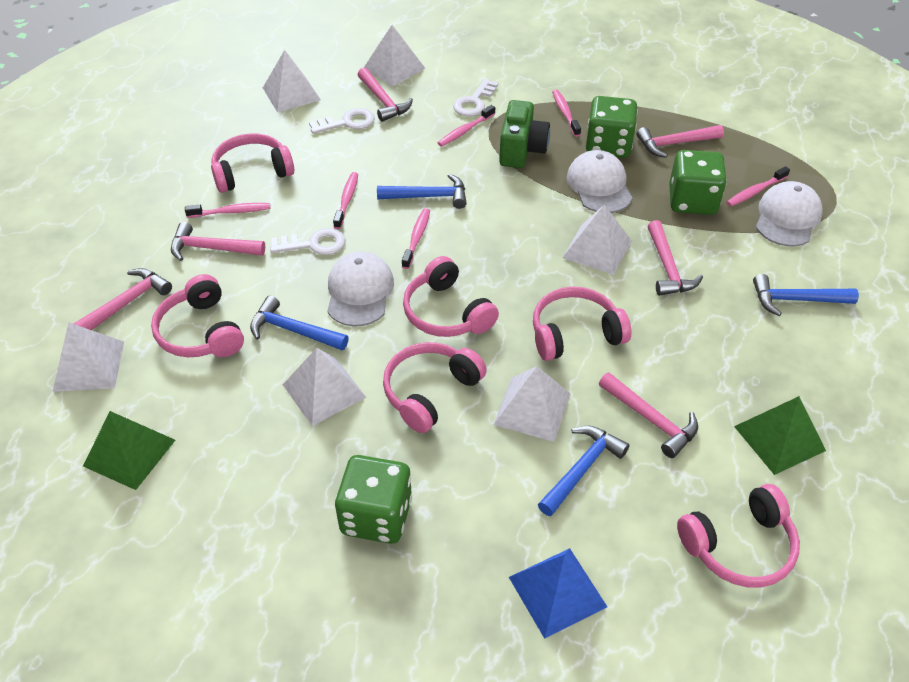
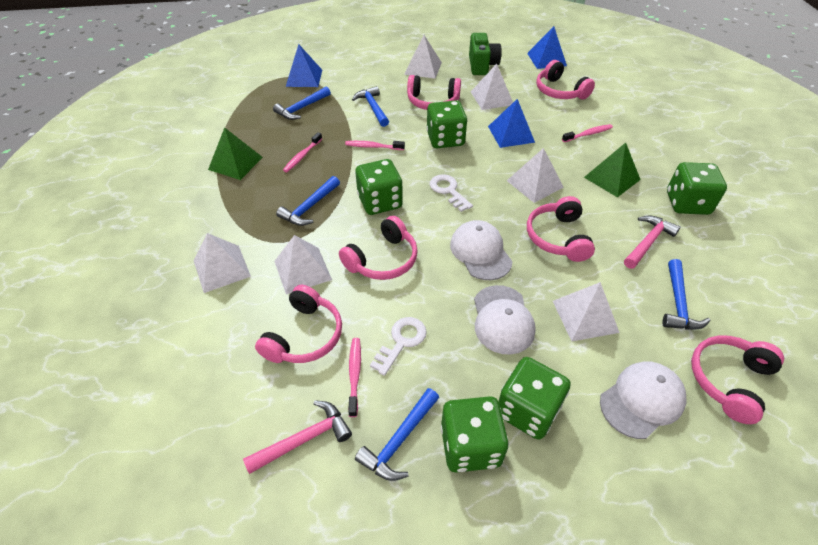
blue hammer: 4 -> 5
blue pyramid: 1 -> 3
green dice: 3 -> 5
pink hammer: 6 -> 2
pink toothbrush: 6 -> 4
white key: 3 -> 2

